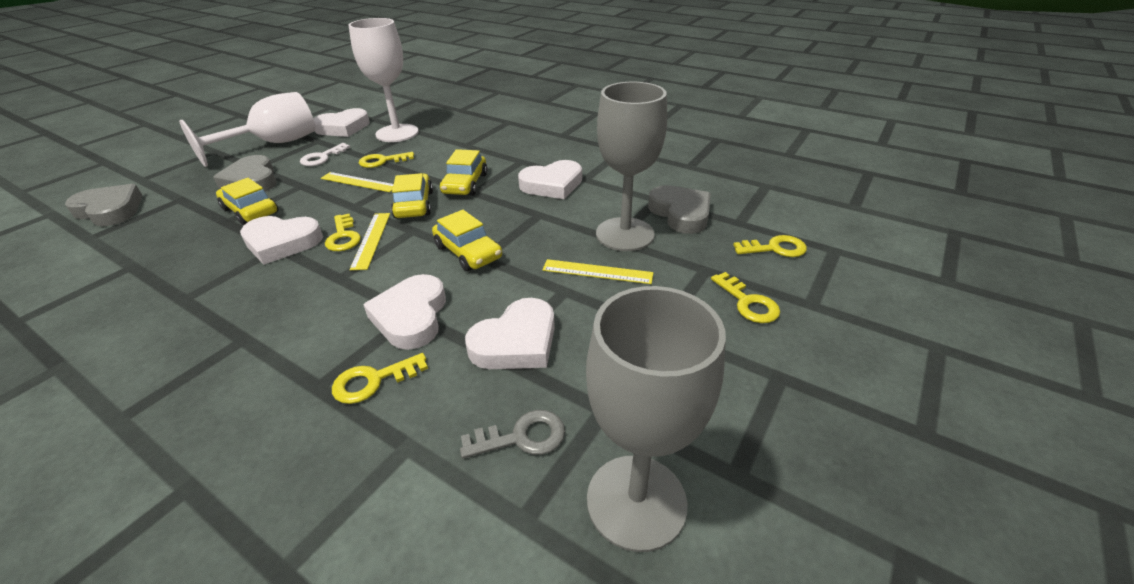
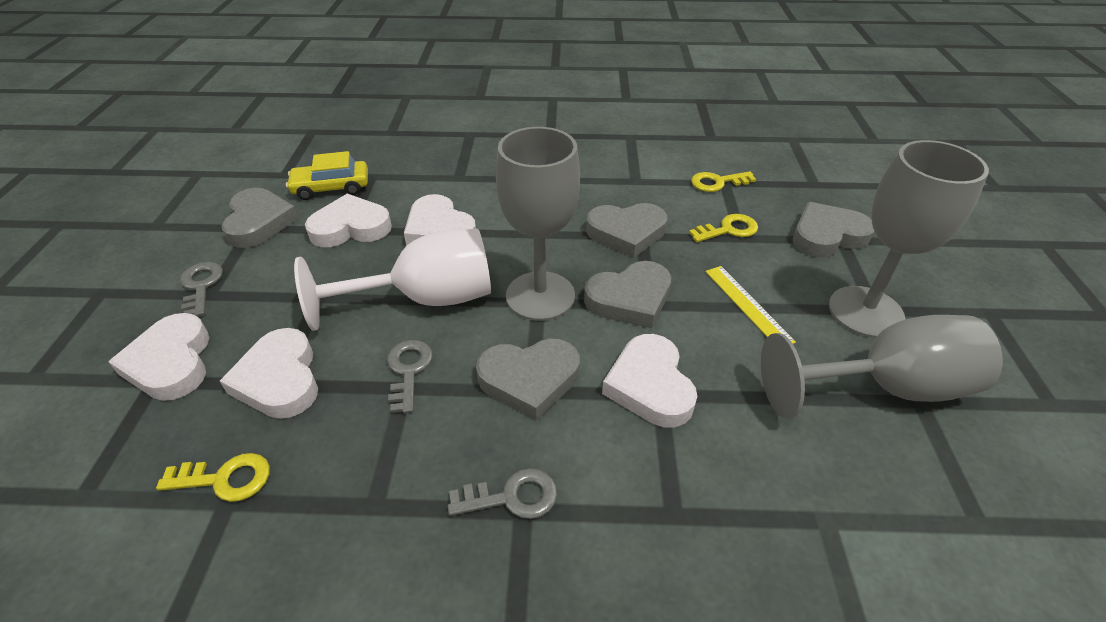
grey goblet: 2 -> 3
grey heart: 3 -> 5
grey key: 1 -> 3
white goblet: 2 -> 1
white key: 1 -> 0
yellow car: 4 -> 1
yellow key: 5 -> 3
yellow ruler: 3 -> 1

